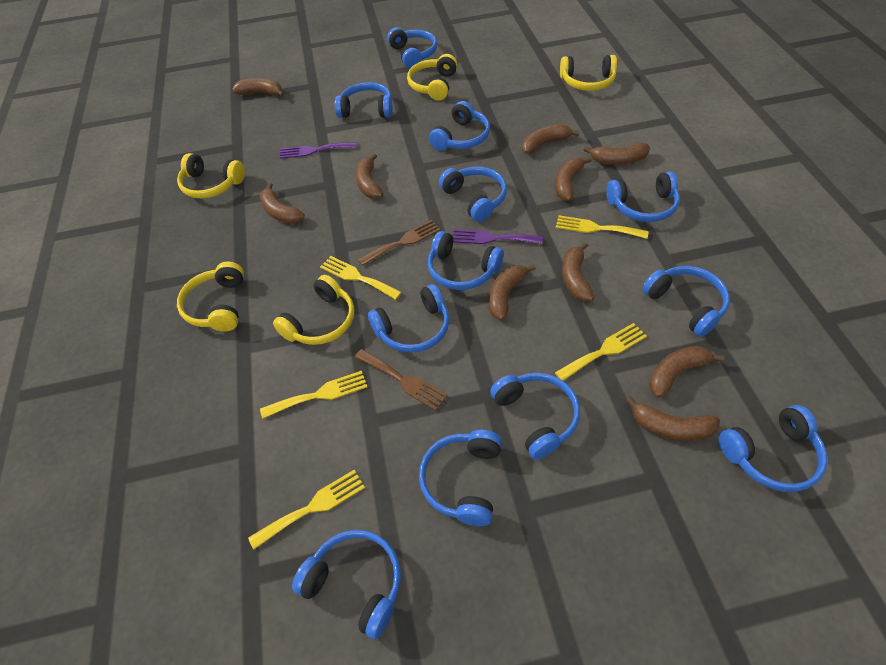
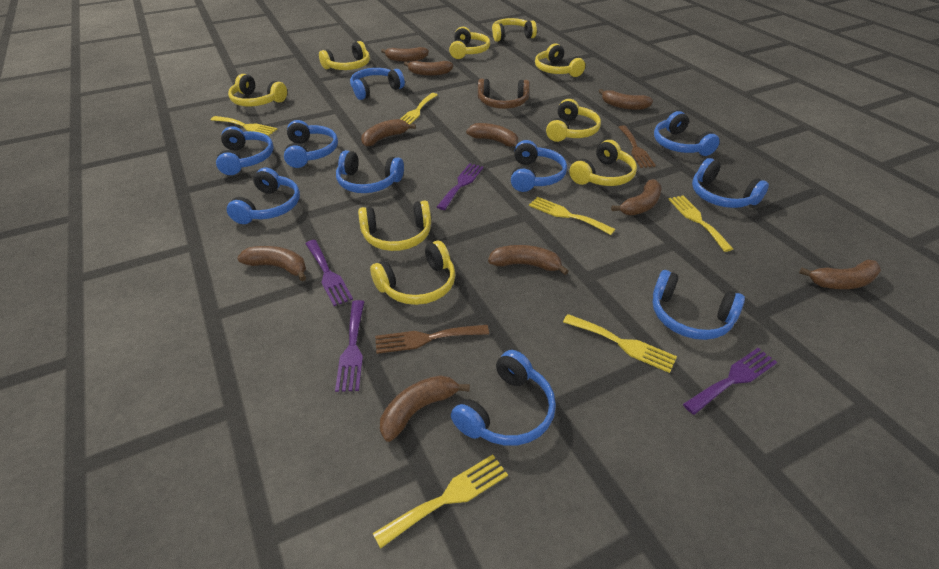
blue headphones: 12 -> 10
brown headphones: 0 -> 1
purple fork: 2 -> 4
yellow fork: 5 -> 6
yellow headphones: 5 -> 9

